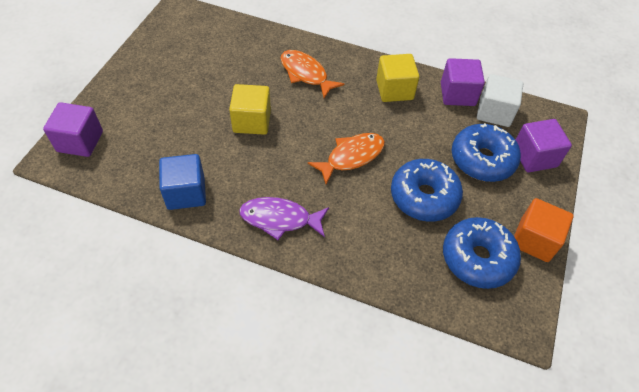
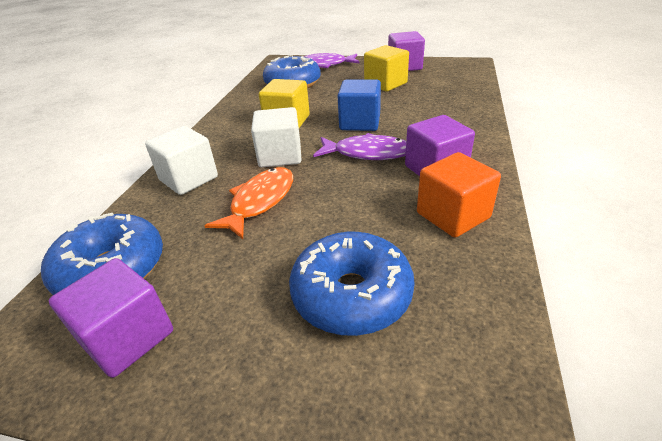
orange fish: 2 -> 1
purple fish: 1 -> 2
white cube: 1 -> 2

